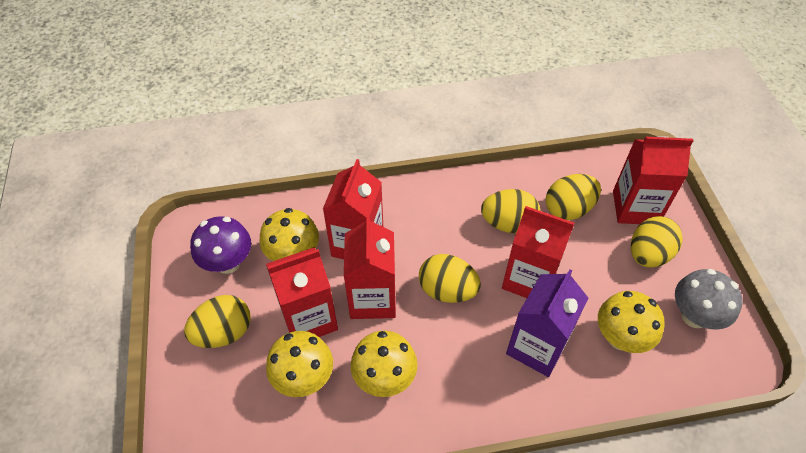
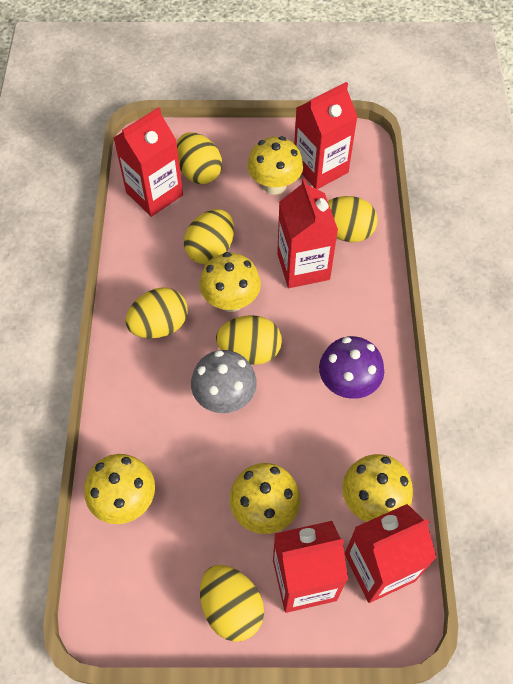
purple carton: 1 -> 0
yellow egg: 5 -> 6
yellow mushroom: 4 -> 5

